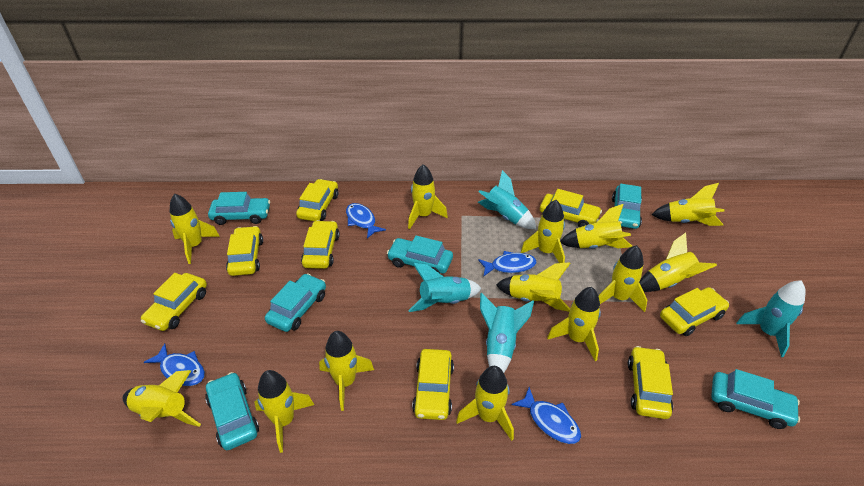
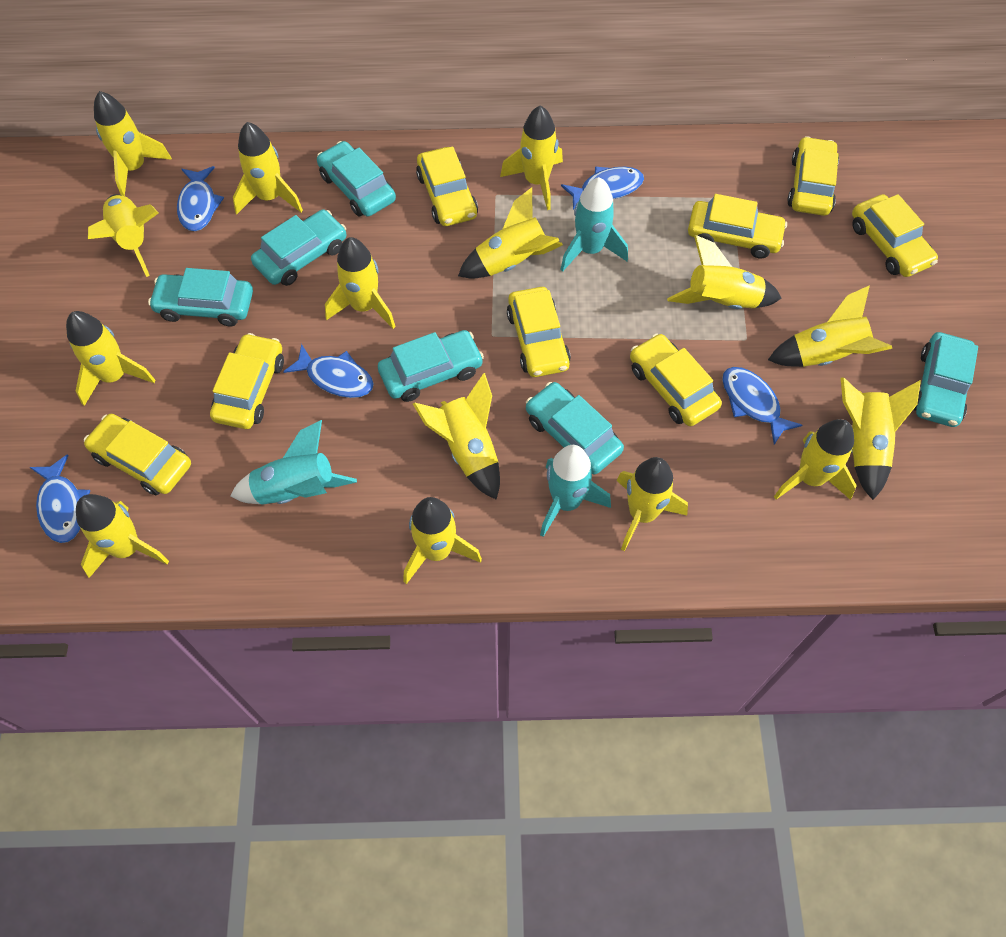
blue fish: 4 -> 5
turquoise rocket: 4 -> 3
yellow rocket: 13 -> 15

